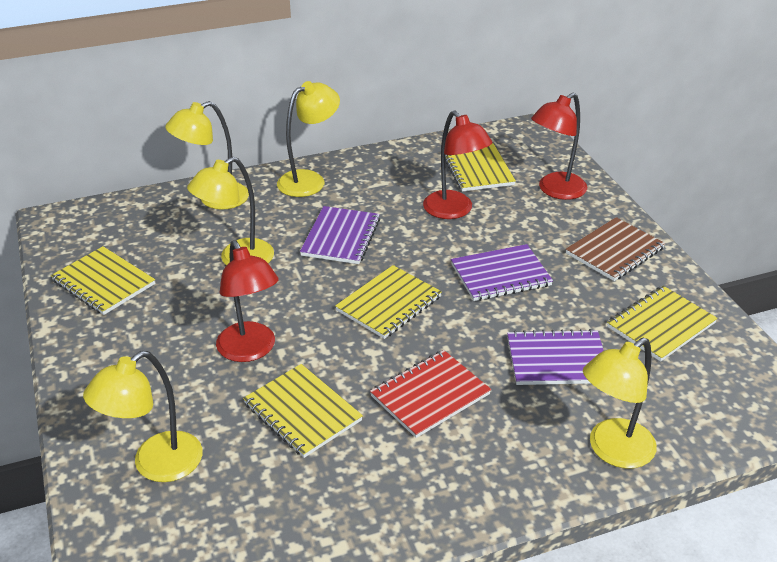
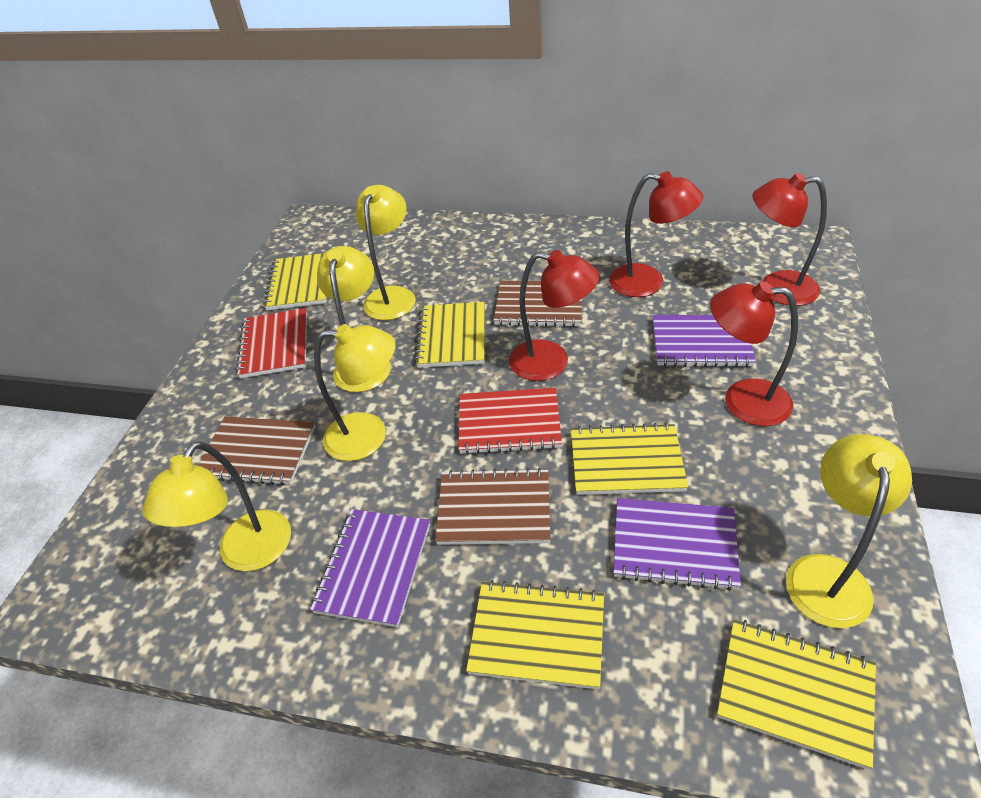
brown notebook: 1 -> 3
red lamp: 3 -> 4
red notebook: 1 -> 2

